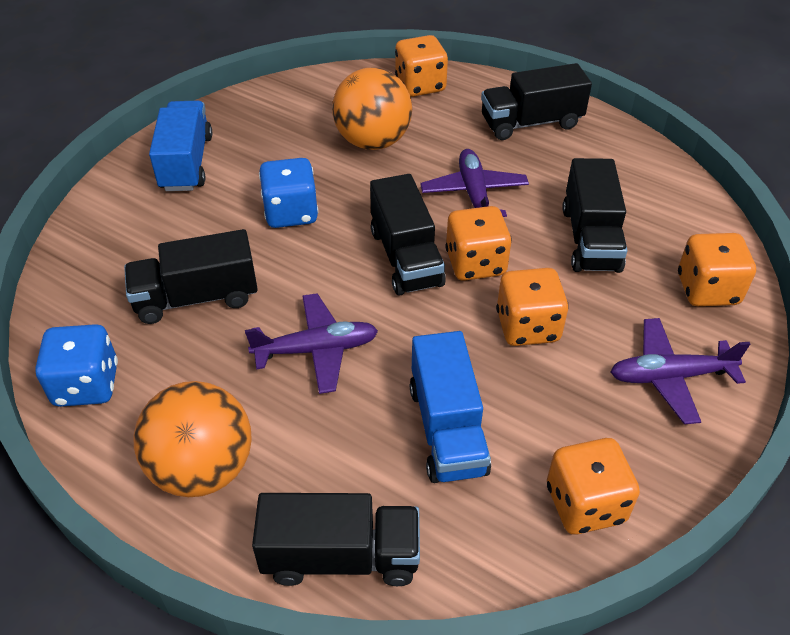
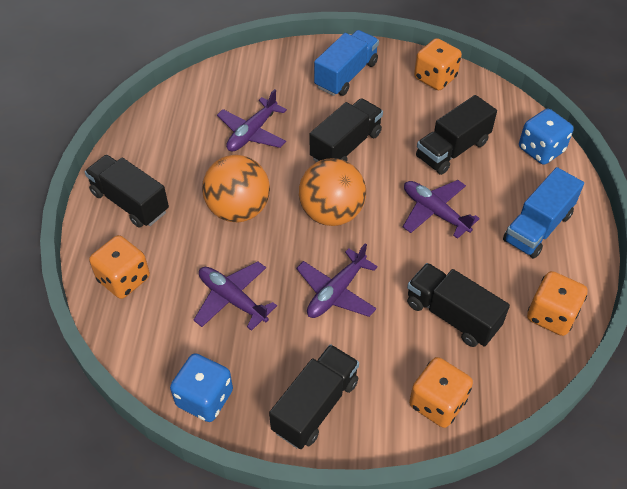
orange dice: 5 -> 4
purple plane: 3 -> 4

